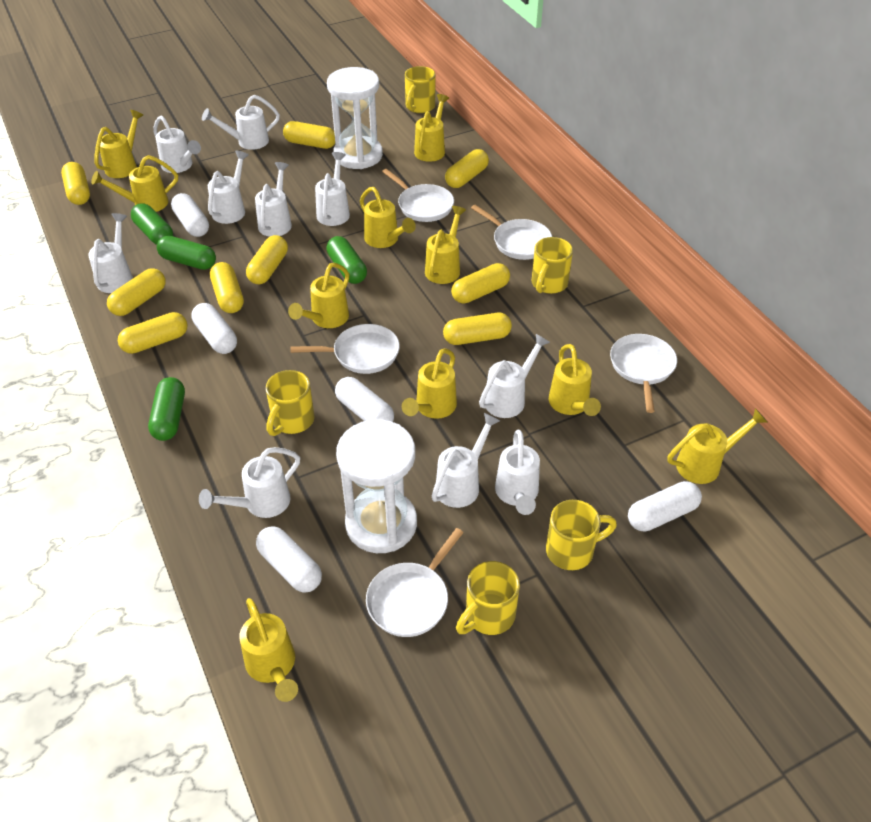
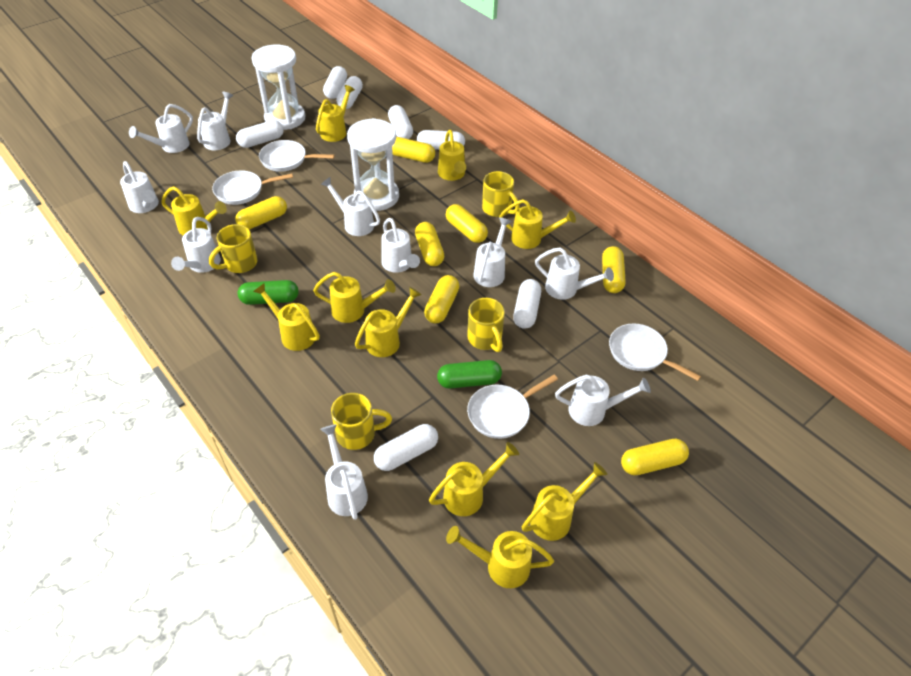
green capsule: 4 -> 2
white capsule: 5 -> 7
white pan: 5 -> 4
yellow capsule: 9 -> 7
yellow mug: 5 -> 4

